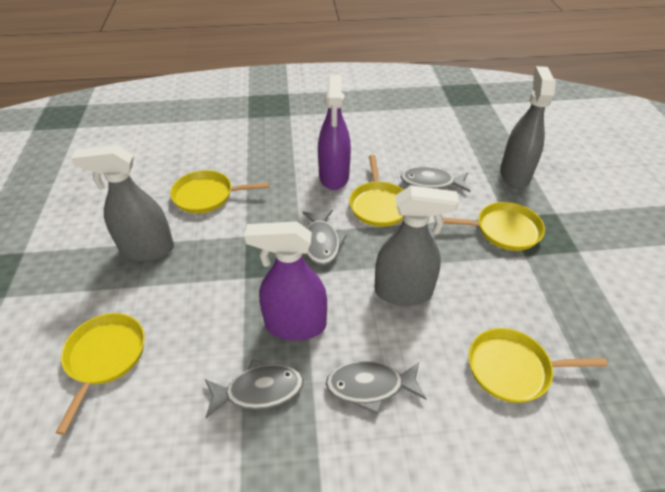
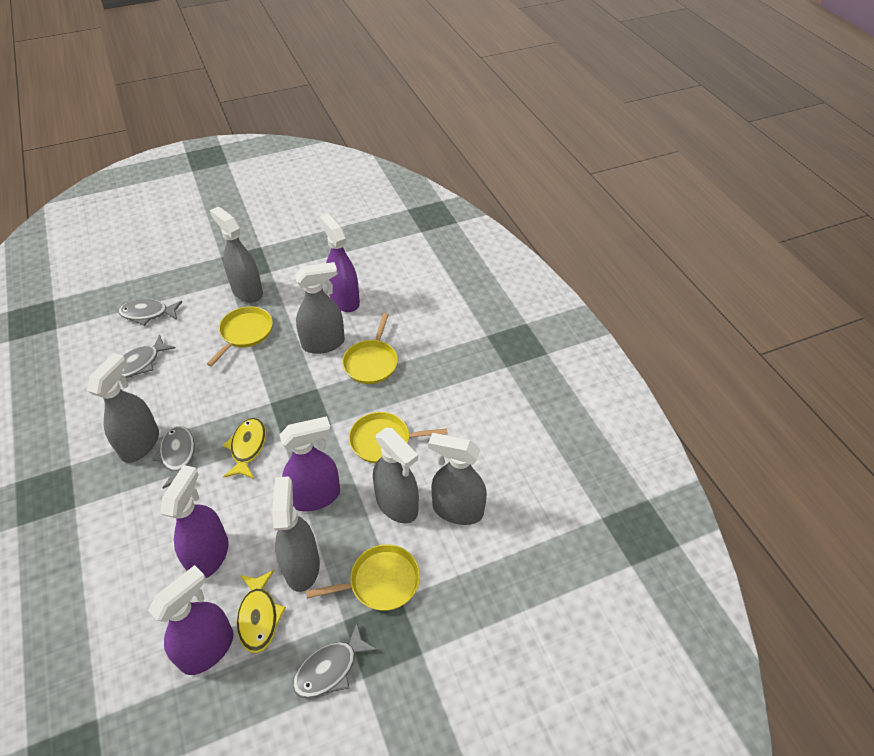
grey spray bottle: 3 -> 6
purple spray bottle: 2 -> 4
yellow fish: 0 -> 2
yellow pan: 5 -> 4

